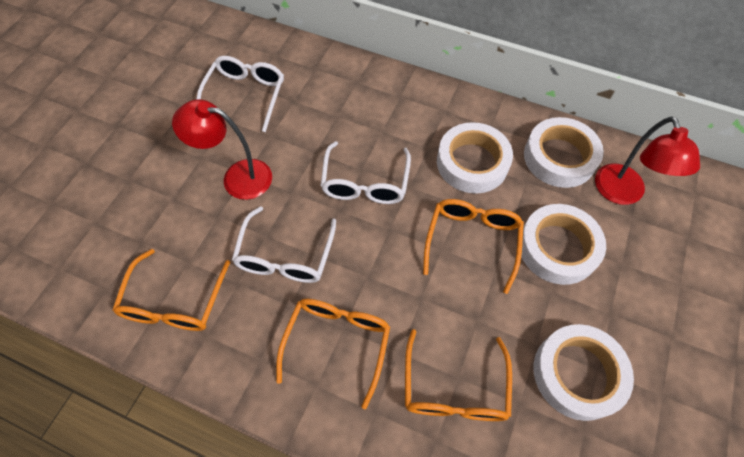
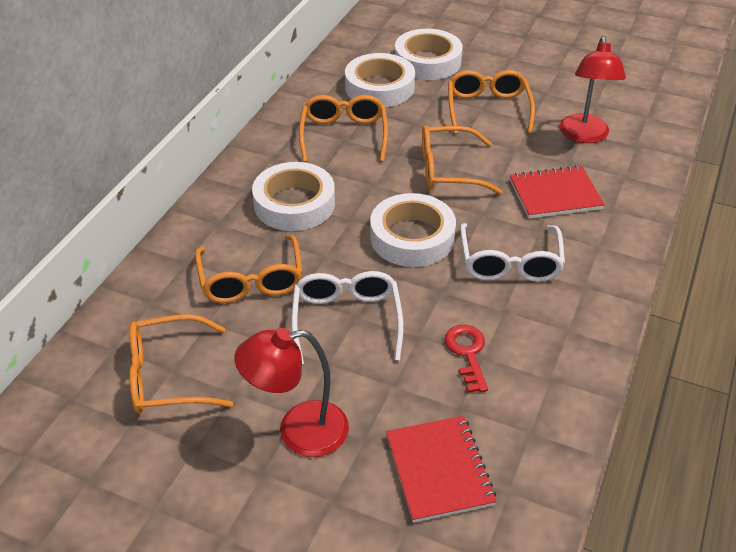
orange glasses: 4 -> 5
red key: 0 -> 1
red notebook: 0 -> 2
white glasses: 3 -> 2

